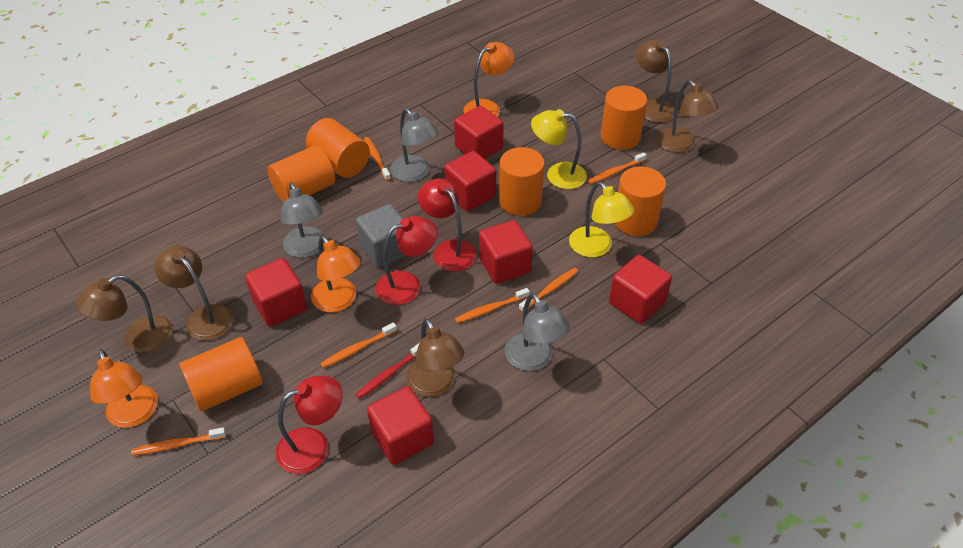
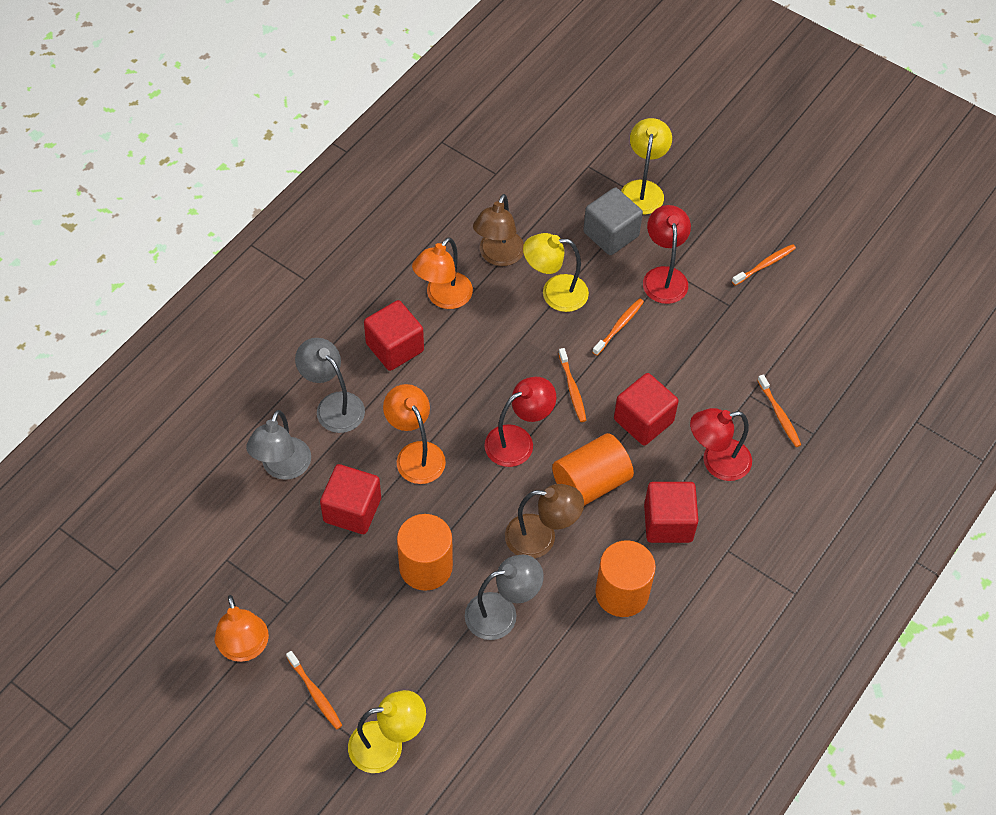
brown lamp: 5 -> 2
orange cylinder: 6 -> 3
orange toothbrush: 6 -> 5
red cube: 6 -> 4
red toothbrush: 1 -> 0
yellow lamp: 2 -> 3

